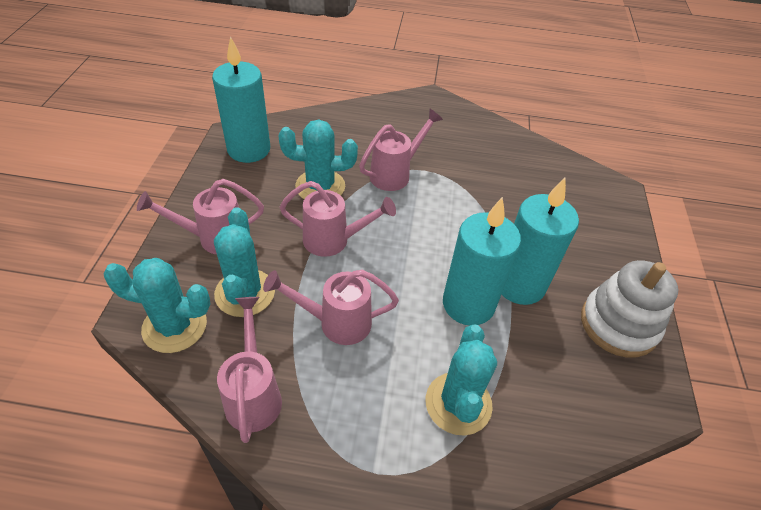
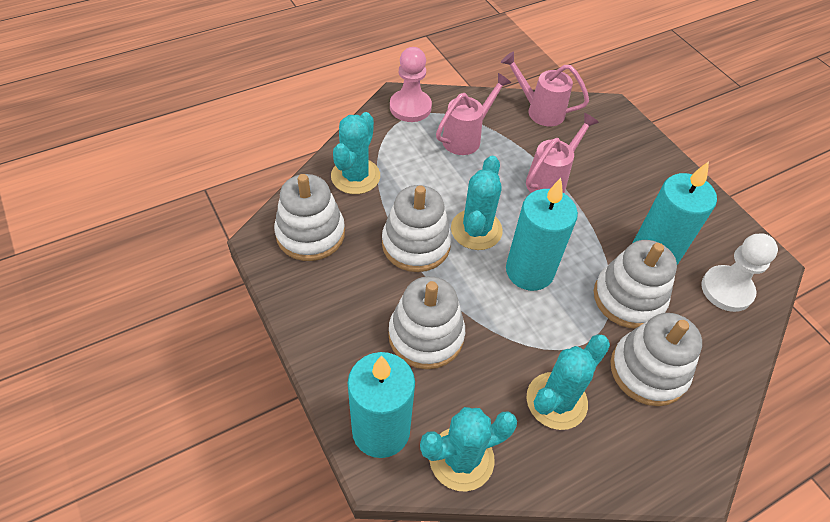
pink pawn: 0 -> 1
pink watering can: 5 -> 3
white pawn: 0 -> 1
white stacking toy: 1 -> 5

